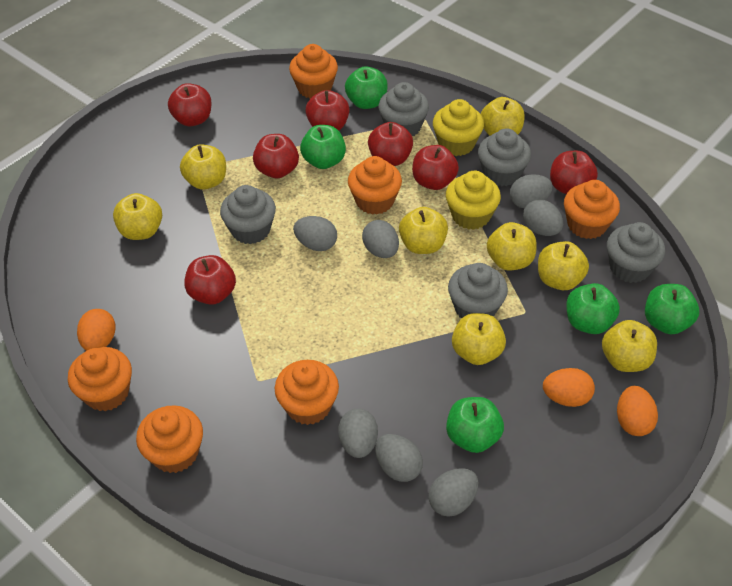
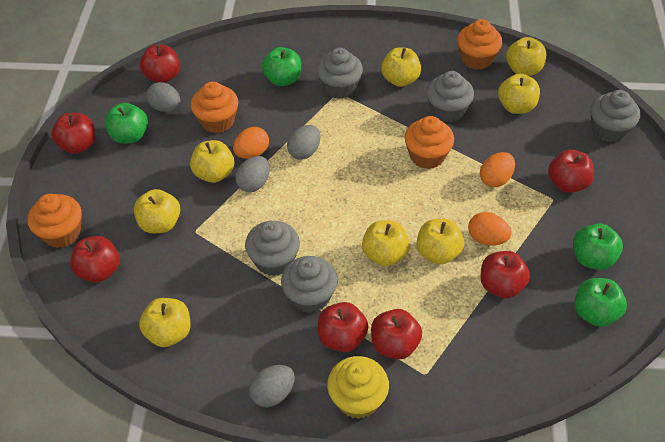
green apple: 5 -> 4
grey egg: 7 -> 4
orange cupcake: 6 -> 4
yellow cupcake: 2 -> 1

